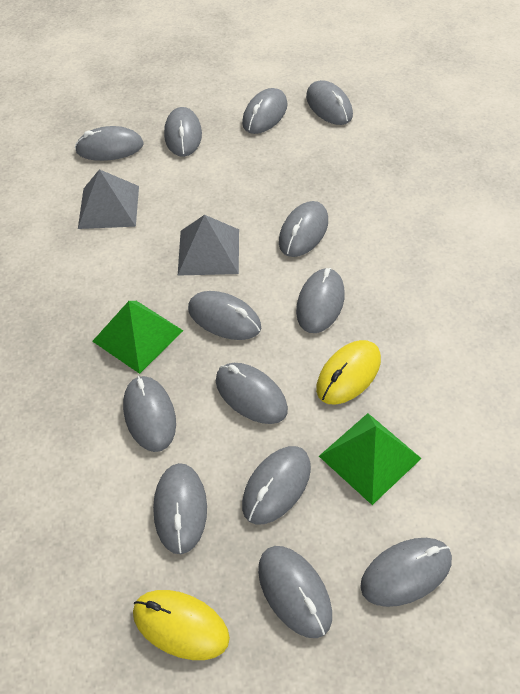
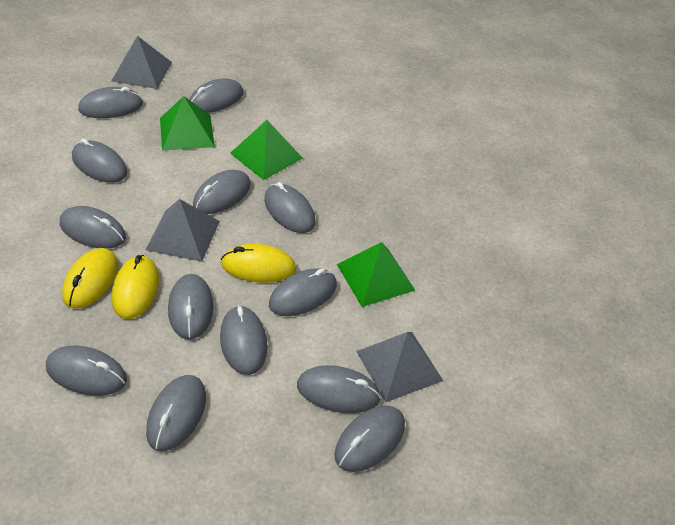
green pyramid: 2 -> 3
grey pyramid: 2 -> 3
yellow mouse: 2 -> 3

